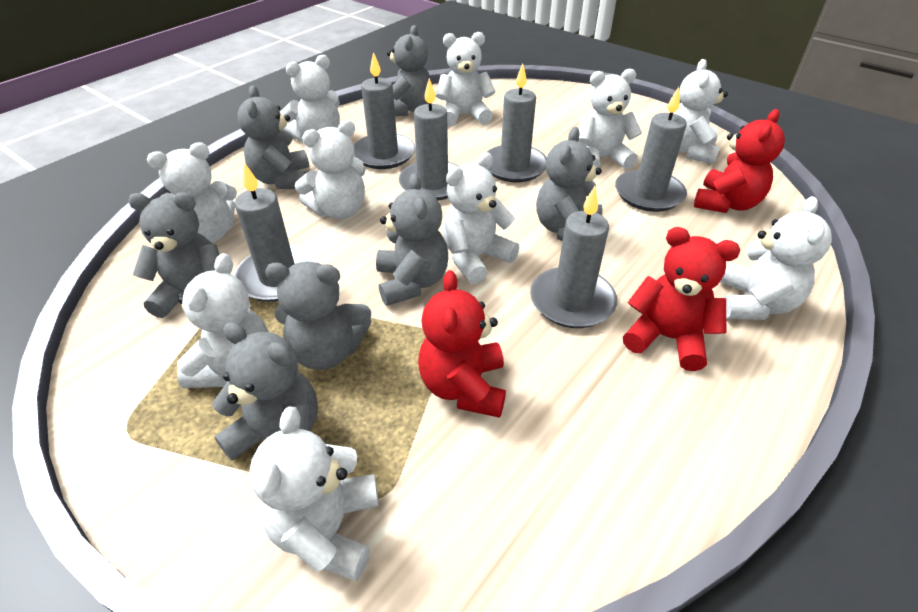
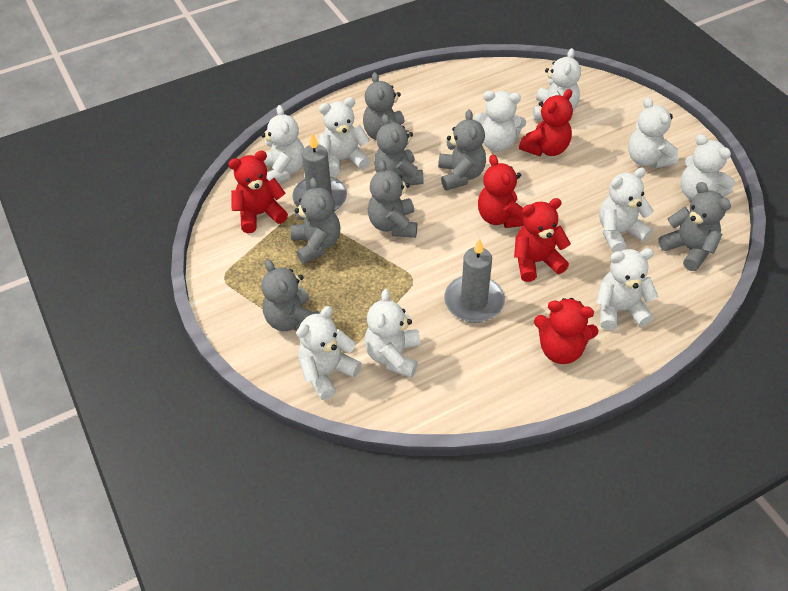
grey candle: 6 -> 2
red teddy bear: 3 -> 5

